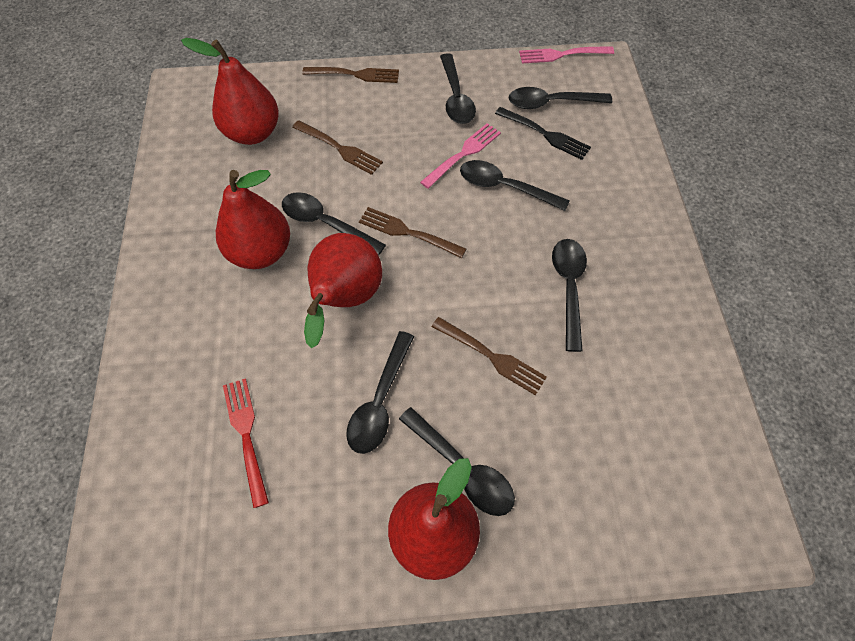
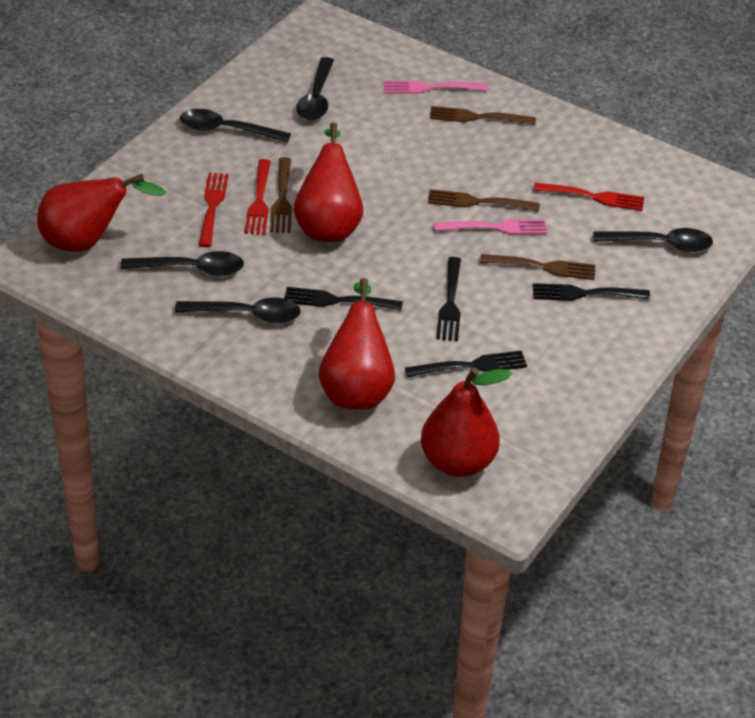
black fork: 1 -> 4
black spoon: 7 -> 5
red fork: 1 -> 3

